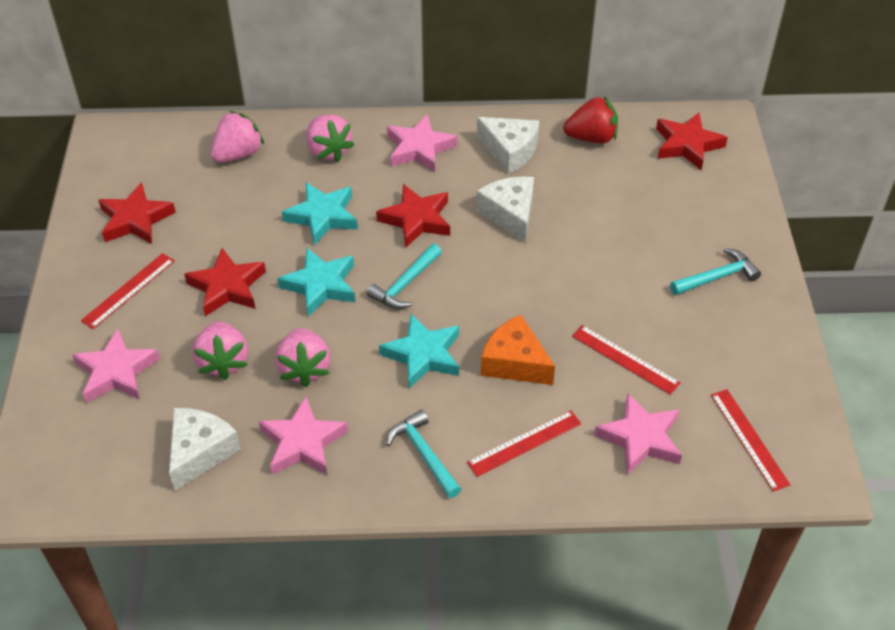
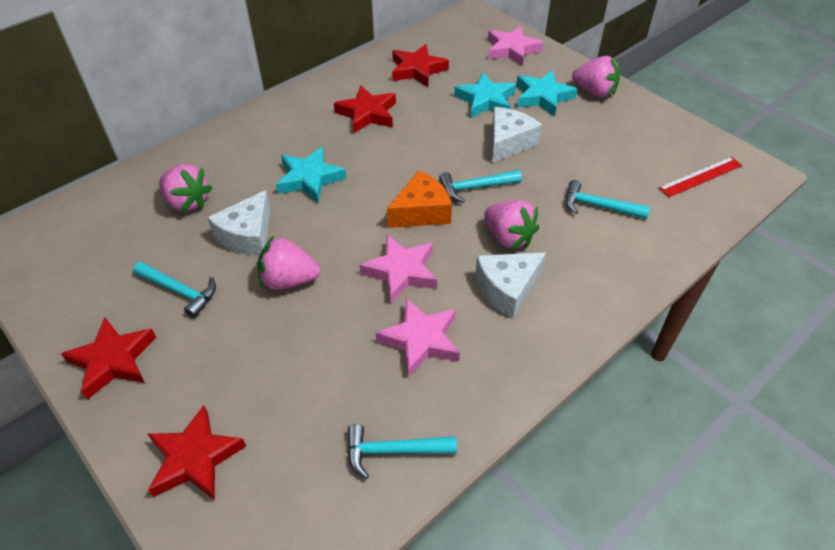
pink star: 4 -> 3
red ruler: 4 -> 1
red strawberry: 1 -> 0
turquoise hammer: 3 -> 4

